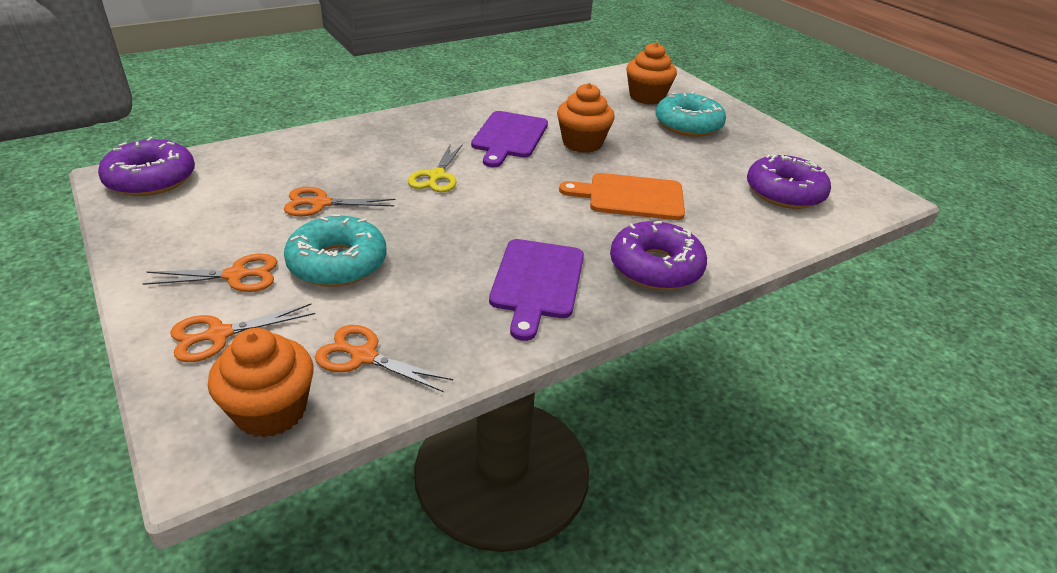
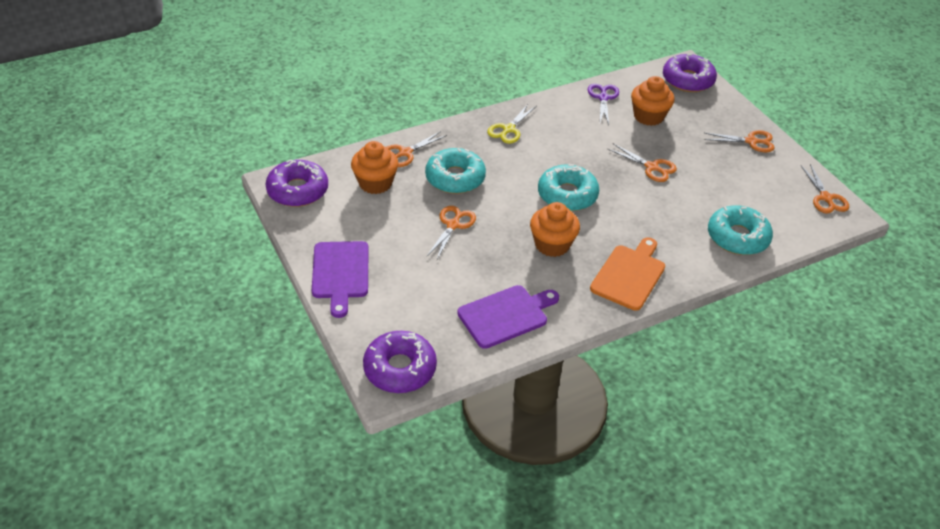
orange scissors: 4 -> 5
purple scissors: 0 -> 1
turquoise donut: 2 -> 3

